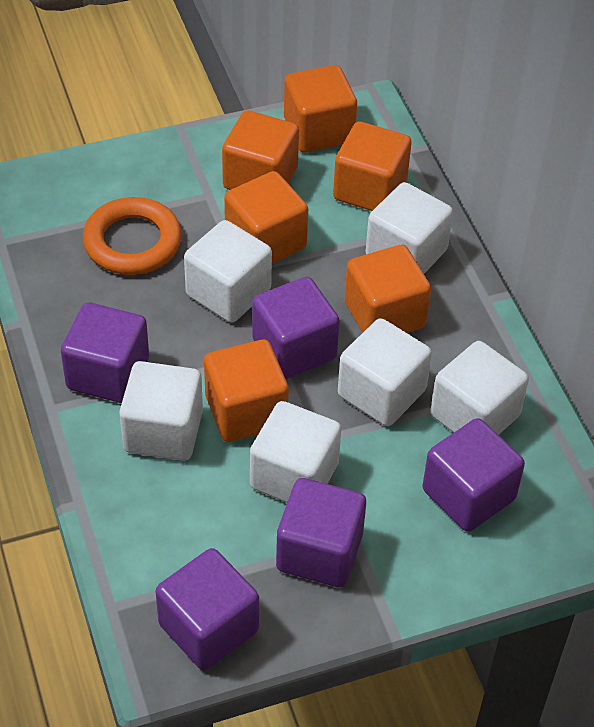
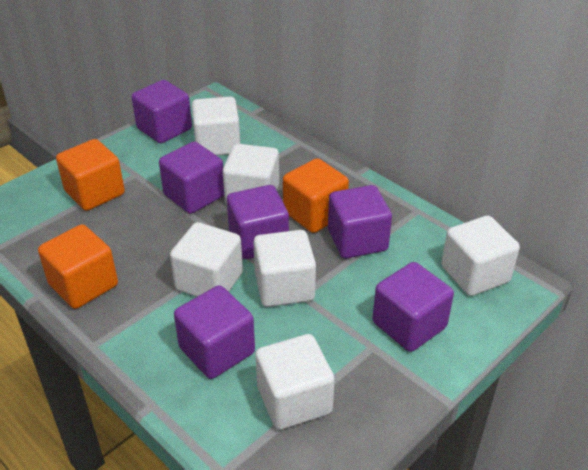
orange cube: 6 -> 3
orange ring: 1 -> 0
purple cube: 5 -> 6

